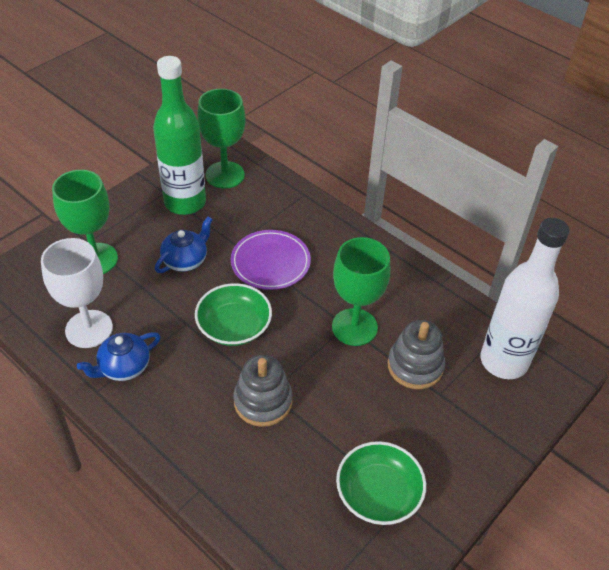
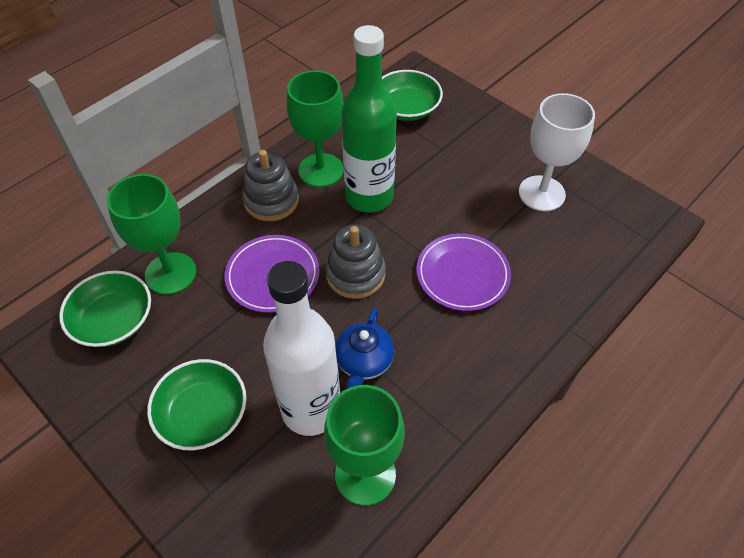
blue teapot: 2 -> 1
green bowl: 2 -> 3
purple plate: 1 -> 2

